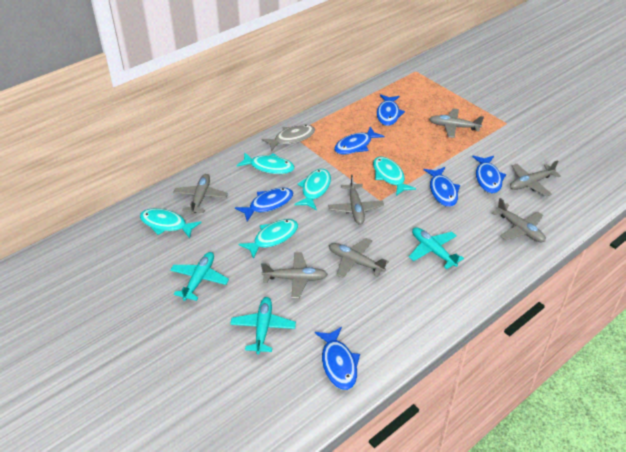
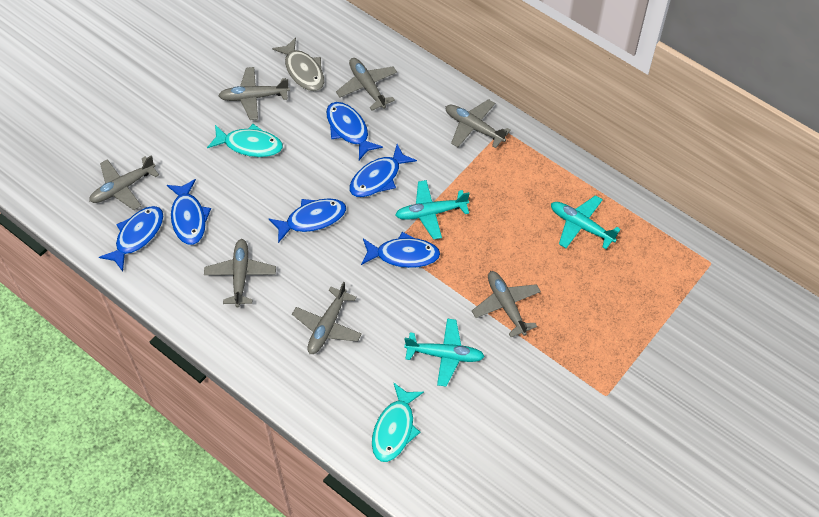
turquoise fish: 5 -> 2

